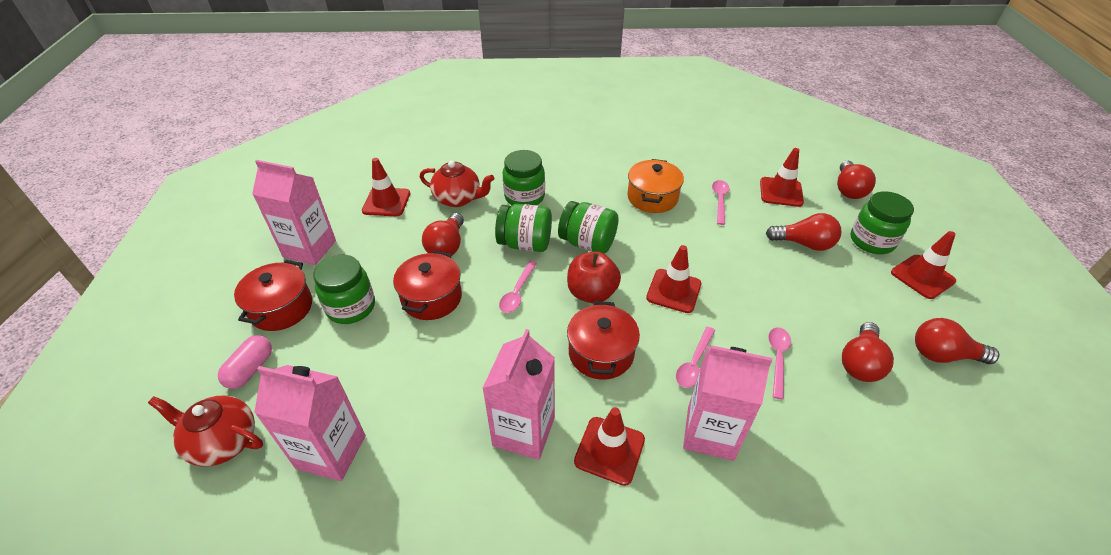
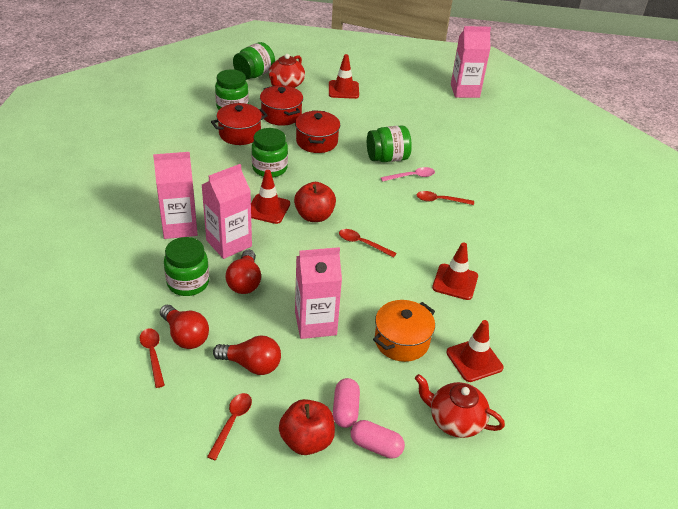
pink capsule: 1 -> 2
pink spoon: 4 -> 1
red apple: 1 -> 2
red light bulb: 5 -> 3
red spoon: 0 -> 4
red traffic cone: 5 -> 4

